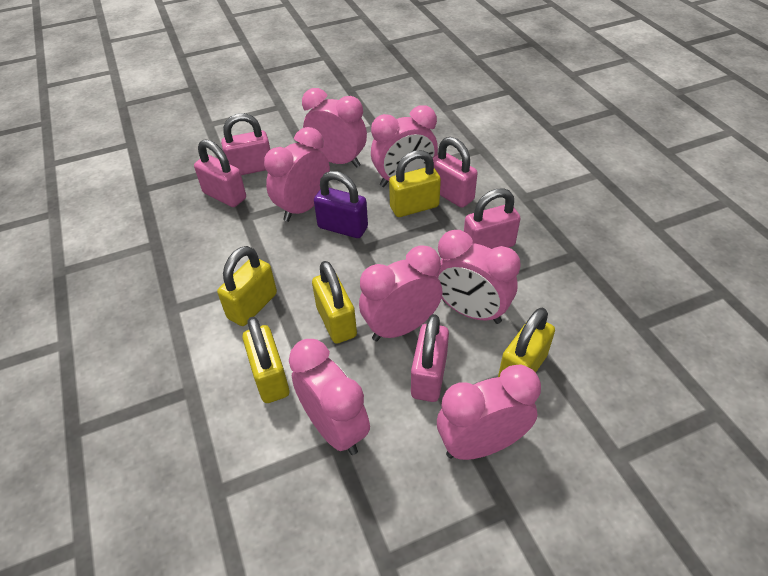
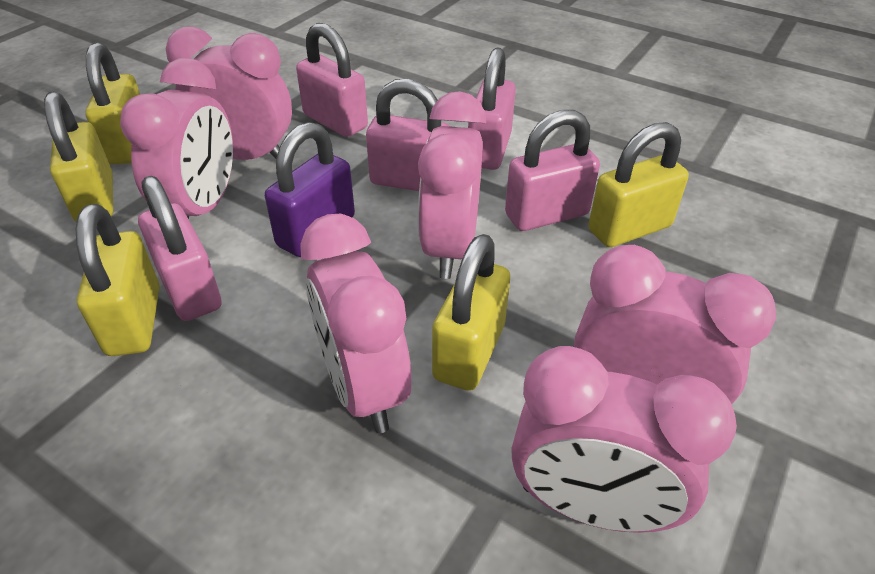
pink clock: 7 -> 6

